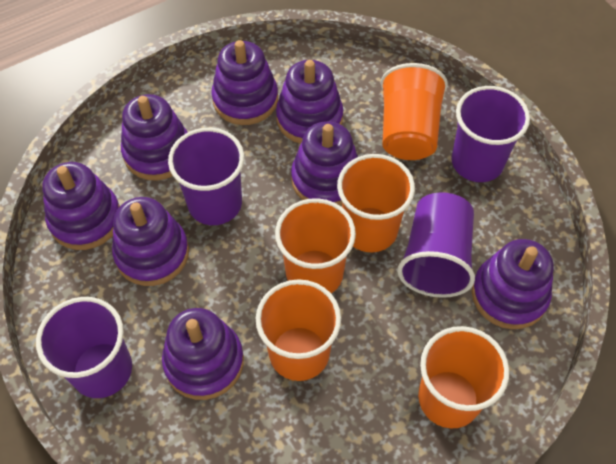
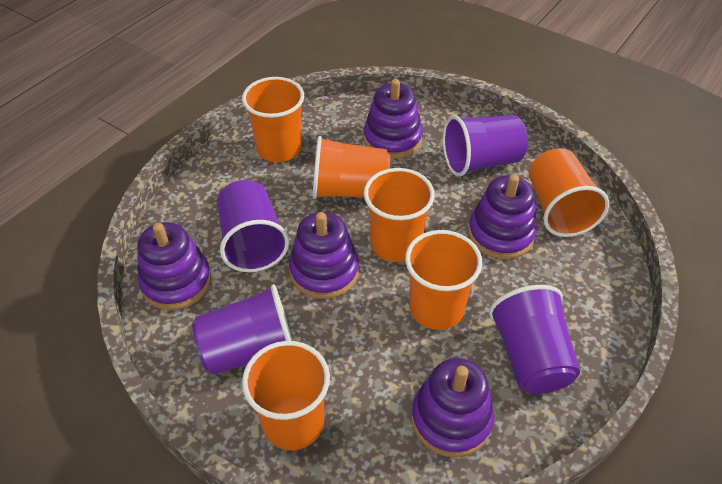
orange cup: 5 -> 6
purple stacking toy: 8 -> 5

